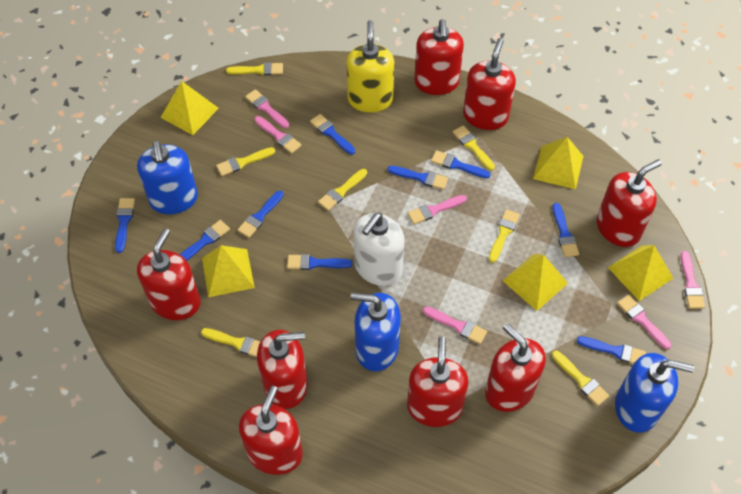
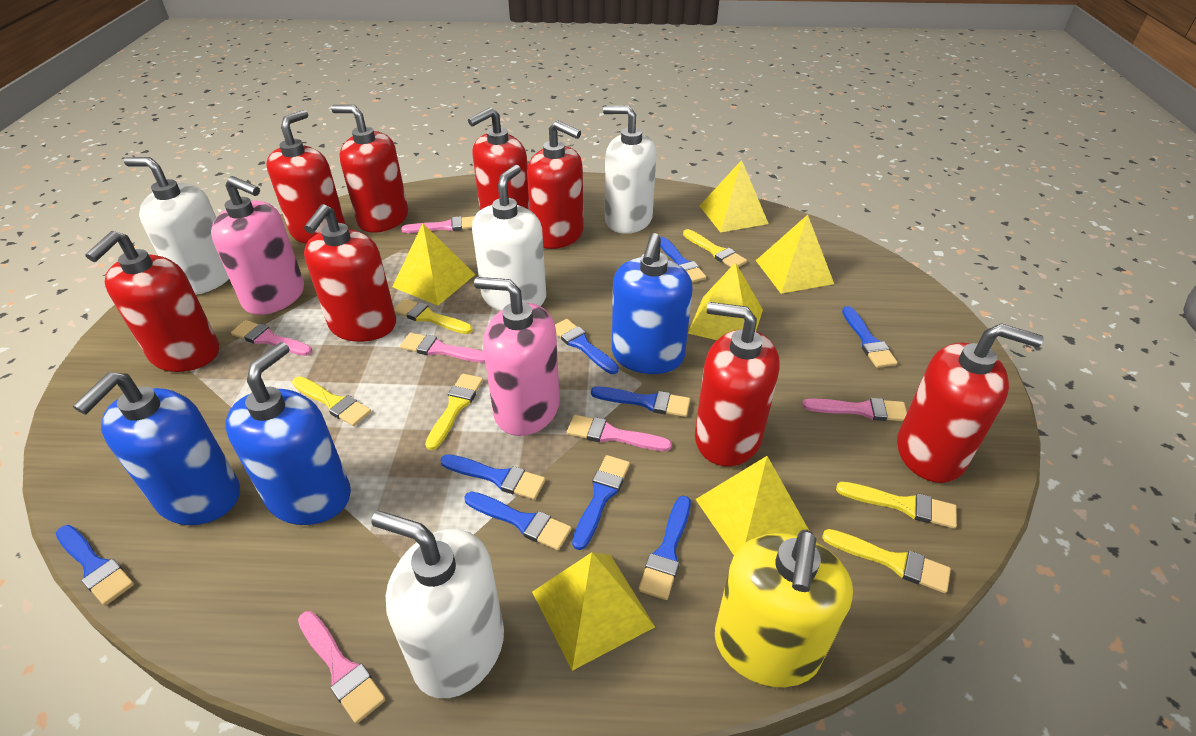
pink soap dispenser: 0 -> 2
white soap dispenser: 1 -> 4
yellow brush: 7 -> 6
yellow pyramid: 5 -> 6

